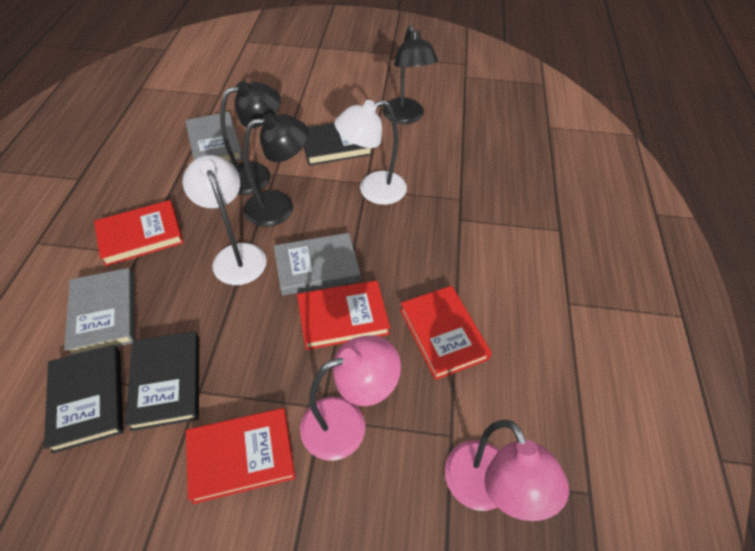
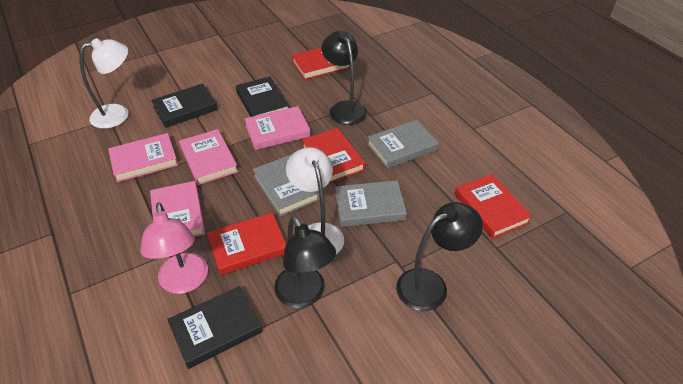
pink book: 0 -> 4
pink lamp: 2 -> 1

